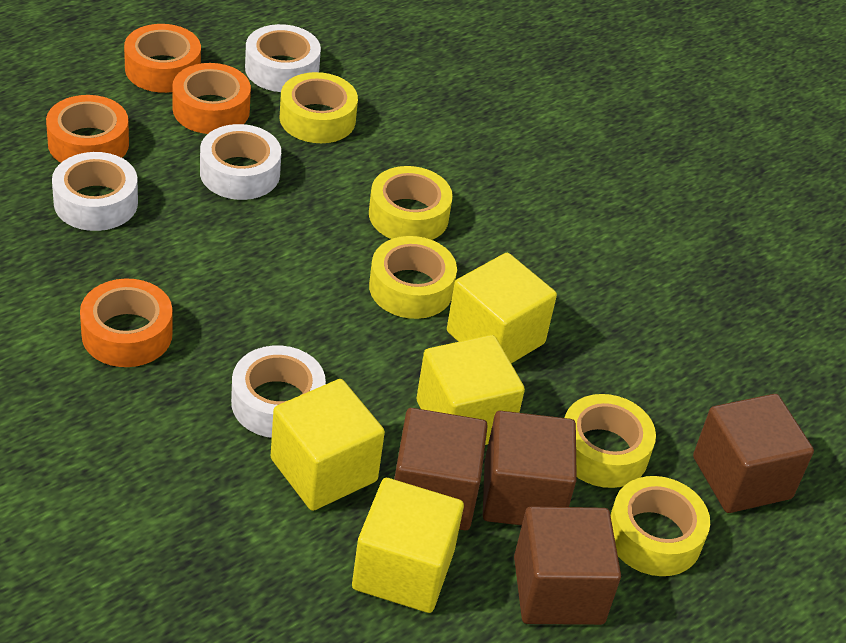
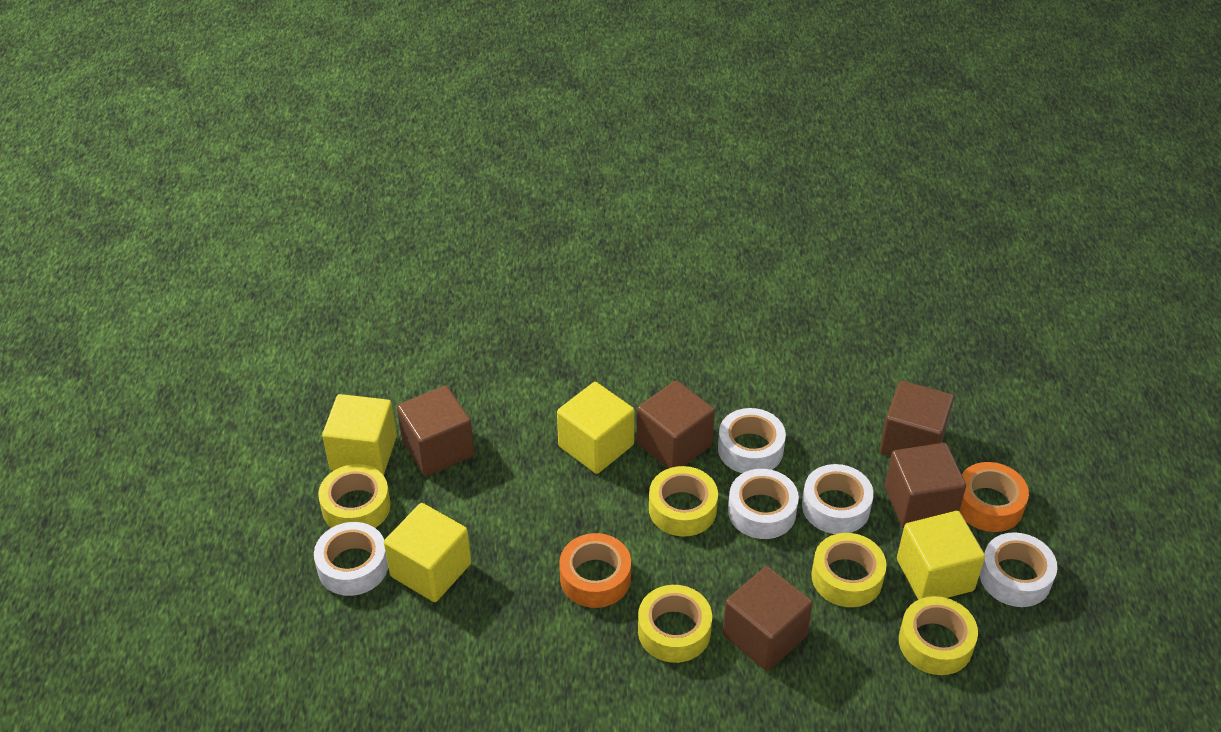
brown cube: 4 -> 5
orange tape: 4 -> 2
white tape: 4 -> 5

